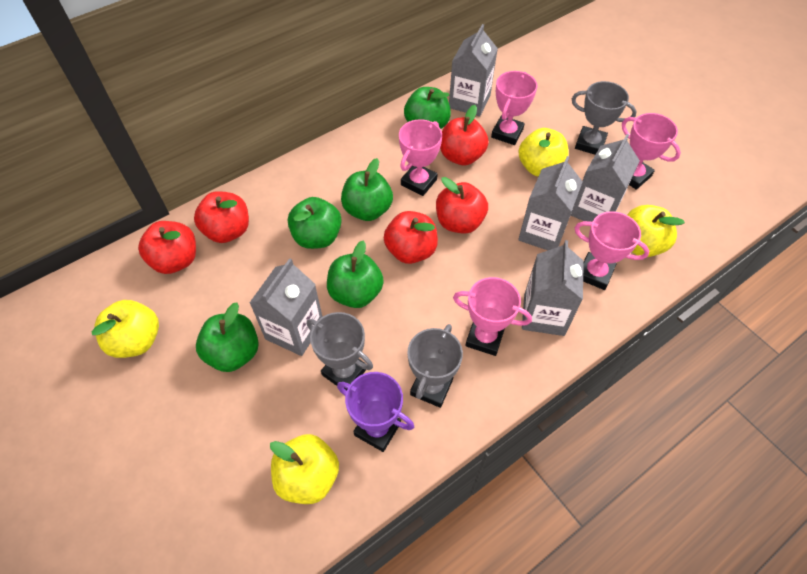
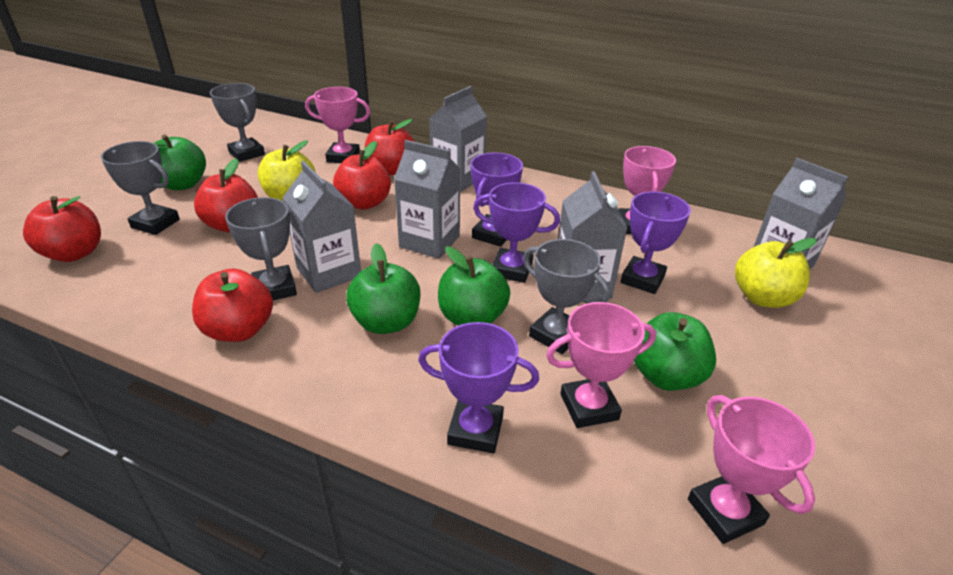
green apple: 5 -> 4
grey trophy: 3 -> 4
pink trophy: 5 -> 4
purple trophy: 1 -> 4
yellow apple: 4 -> 2

